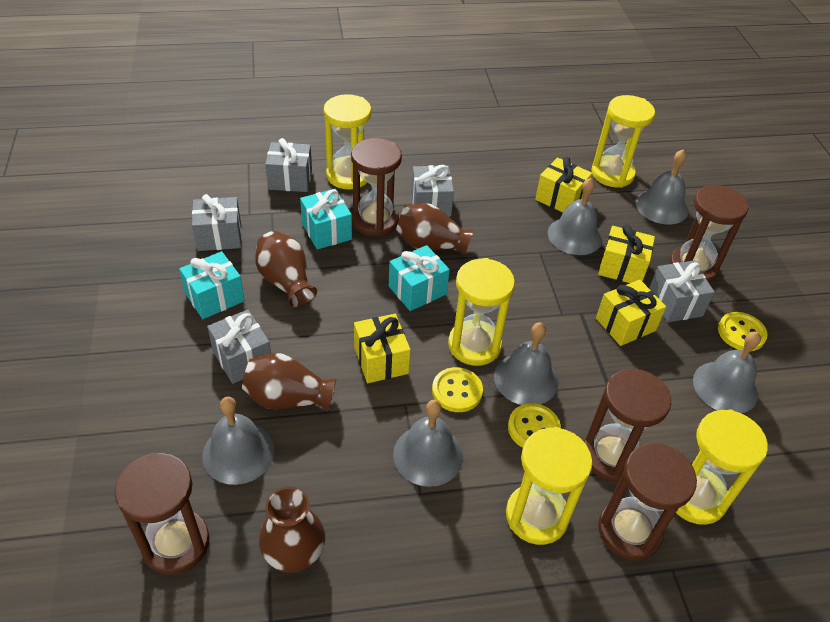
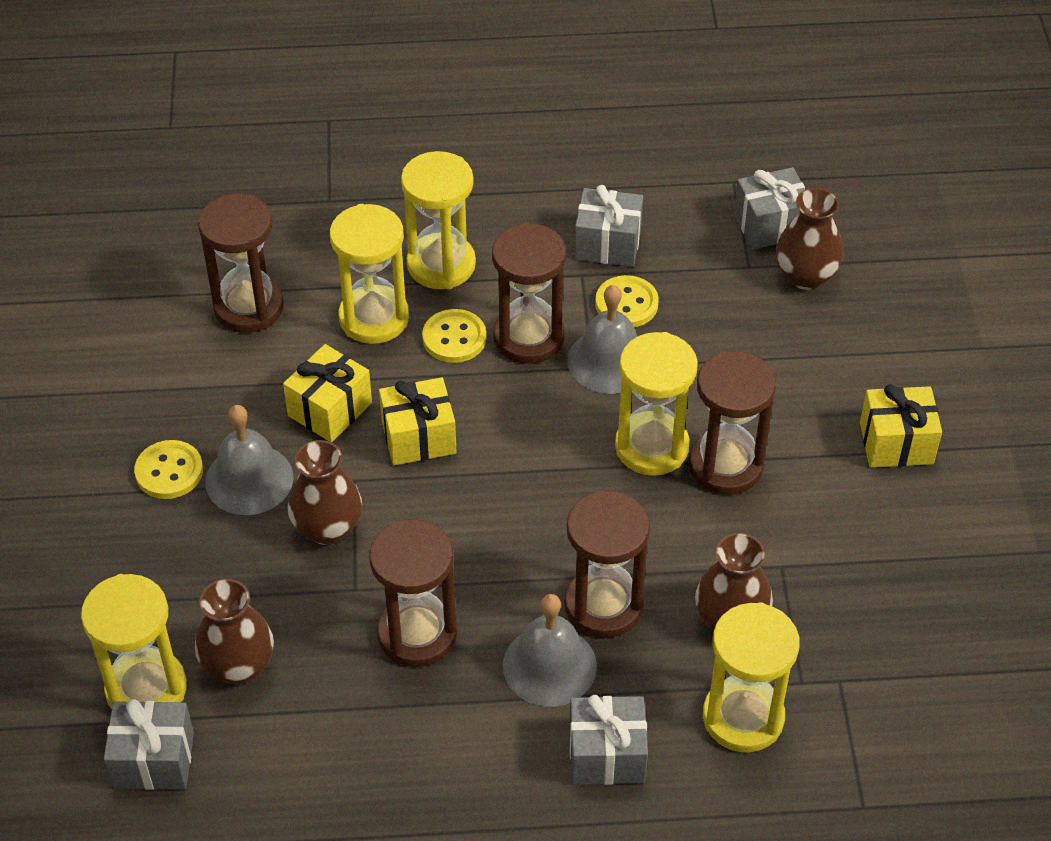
grey bell: 6 -> 3
grey gift: 5 -> 4
turquoise gift: 3 -> 0
yellow gift: 4 -> 3

